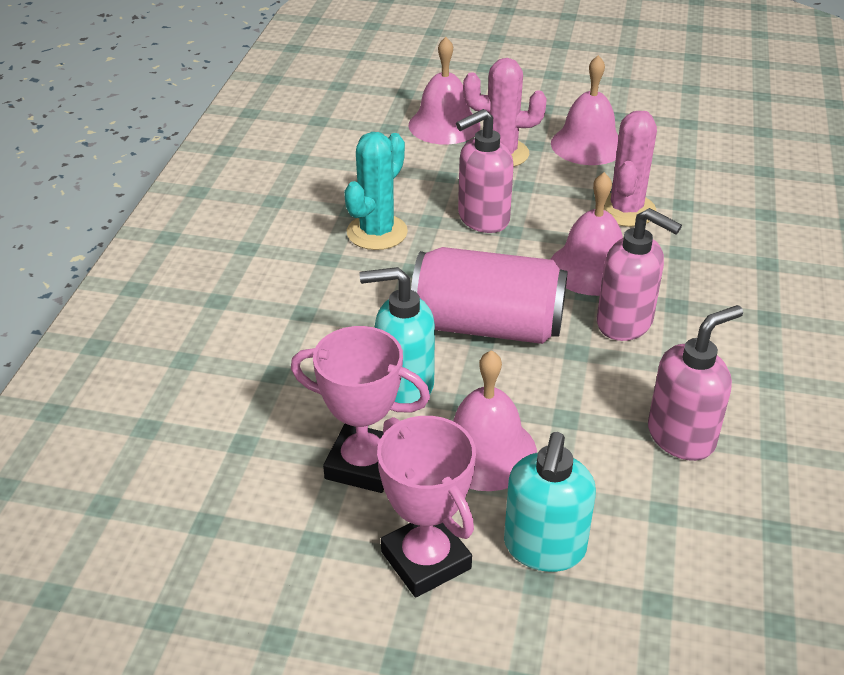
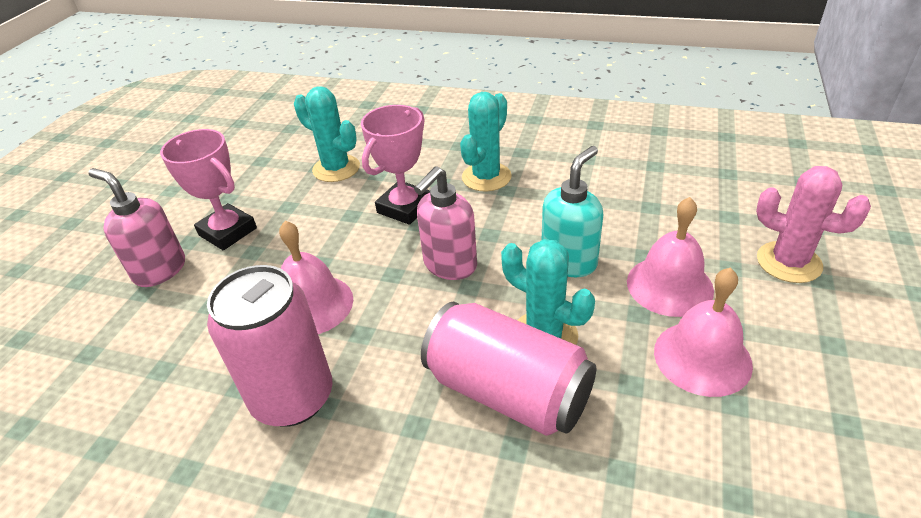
pink bell: 4 -> 3
pink cactus: 2 -> 1
pink can: 1 -> 2
pink soap dispenser: 3 -> 2
turquoise cactus: 1 -> 3
turquoise soap dispenser: 2 -> 1

